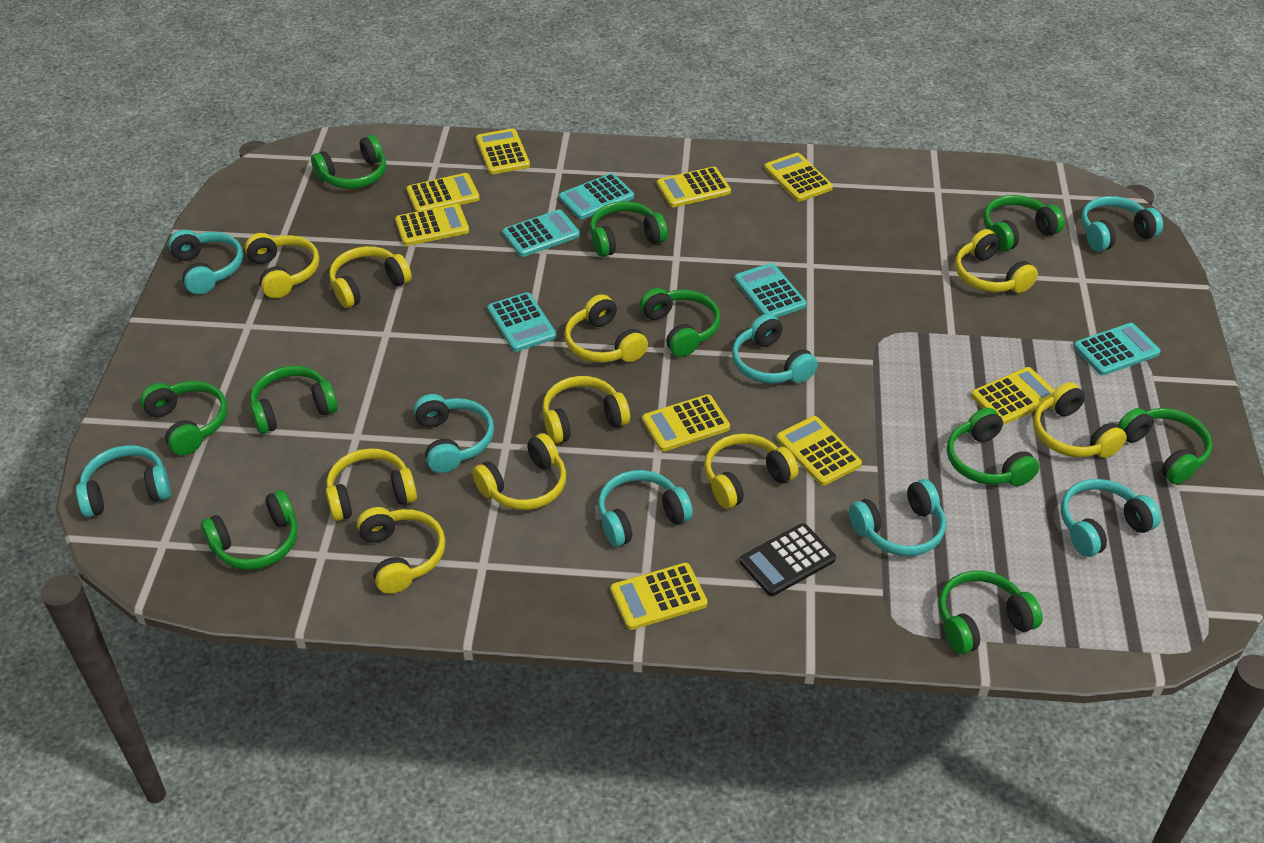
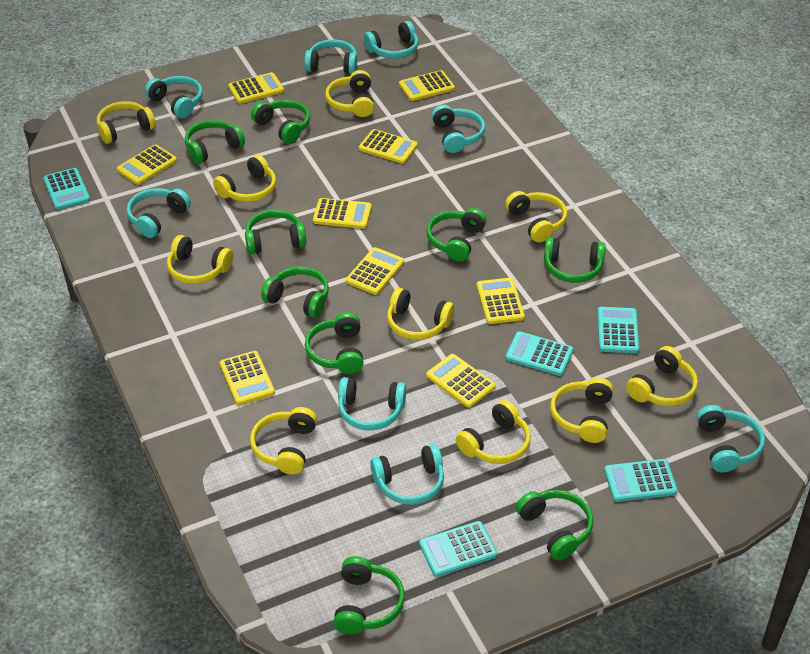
black calculator: 1 -> 0
green headphones: 10 -> 9

